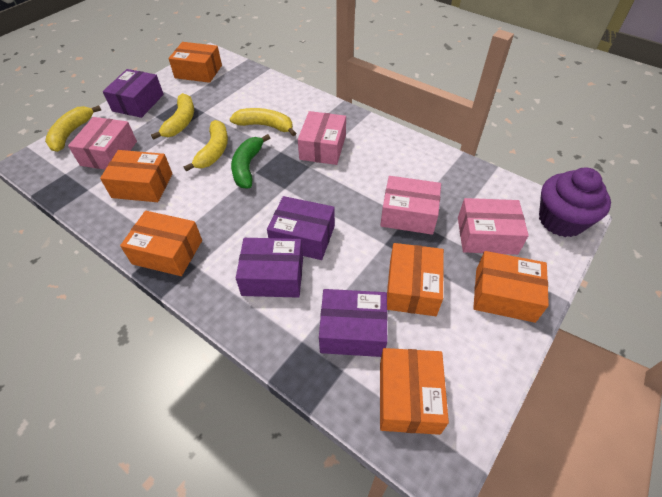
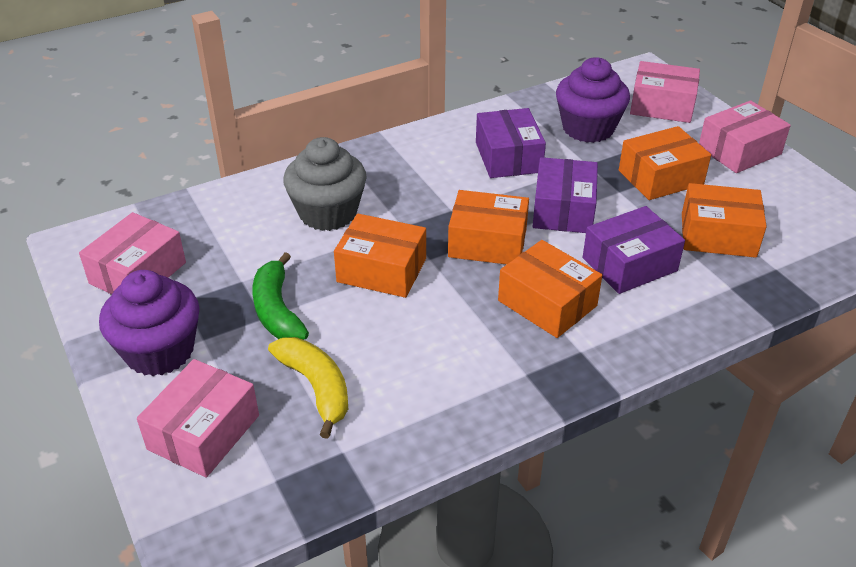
grey cupcake: 0 -> 1
orange box: 6 -> 5
purple box: 4 -> 3
purple cupcake: 1 -> 2
yellow banana: 4 -> 1

